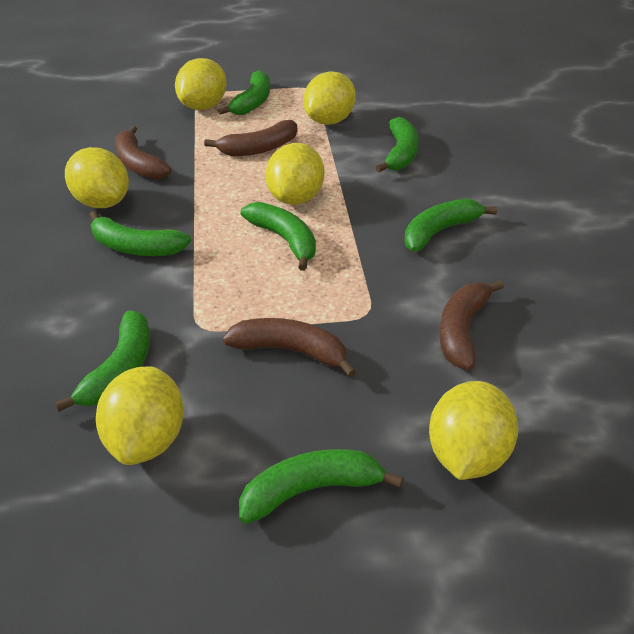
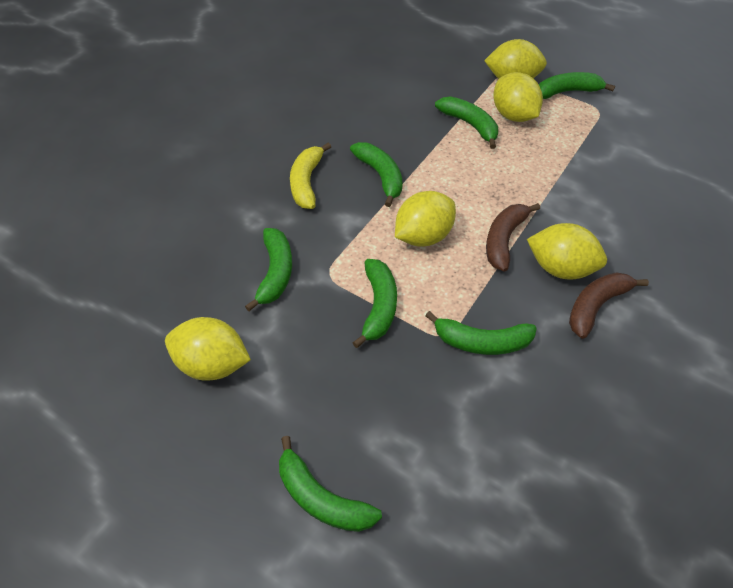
brown banana: 4 -> 2
yellow banana: 0 -> 1
yellow lemon: 6 -> 5

